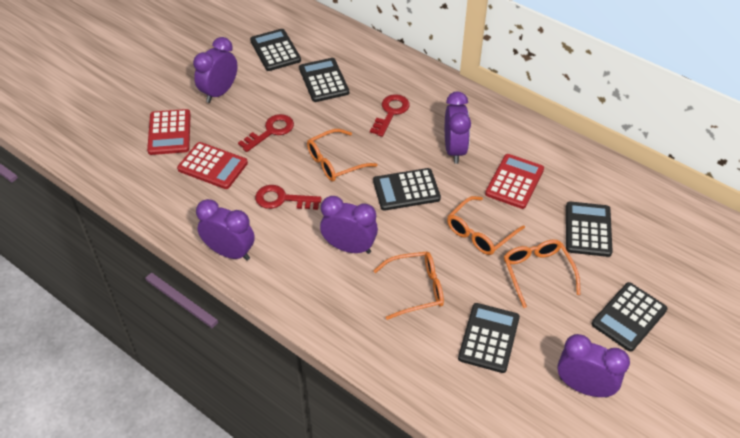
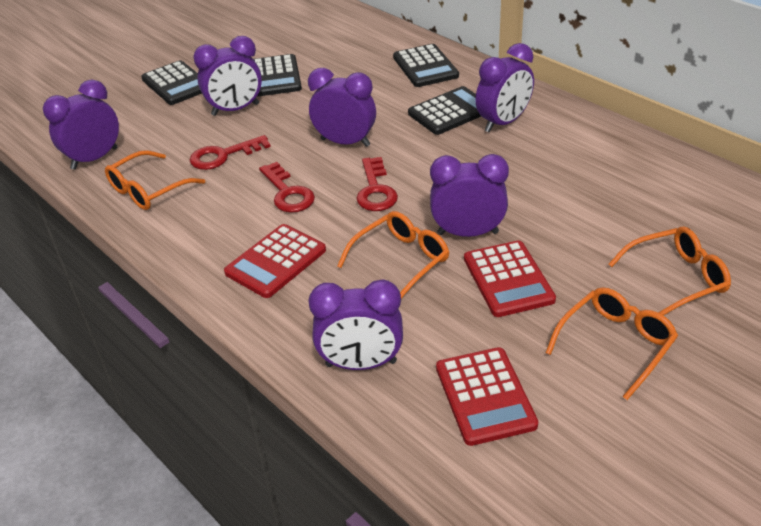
black calculator: 6 -> 4
purple clock: 5 -> 6

